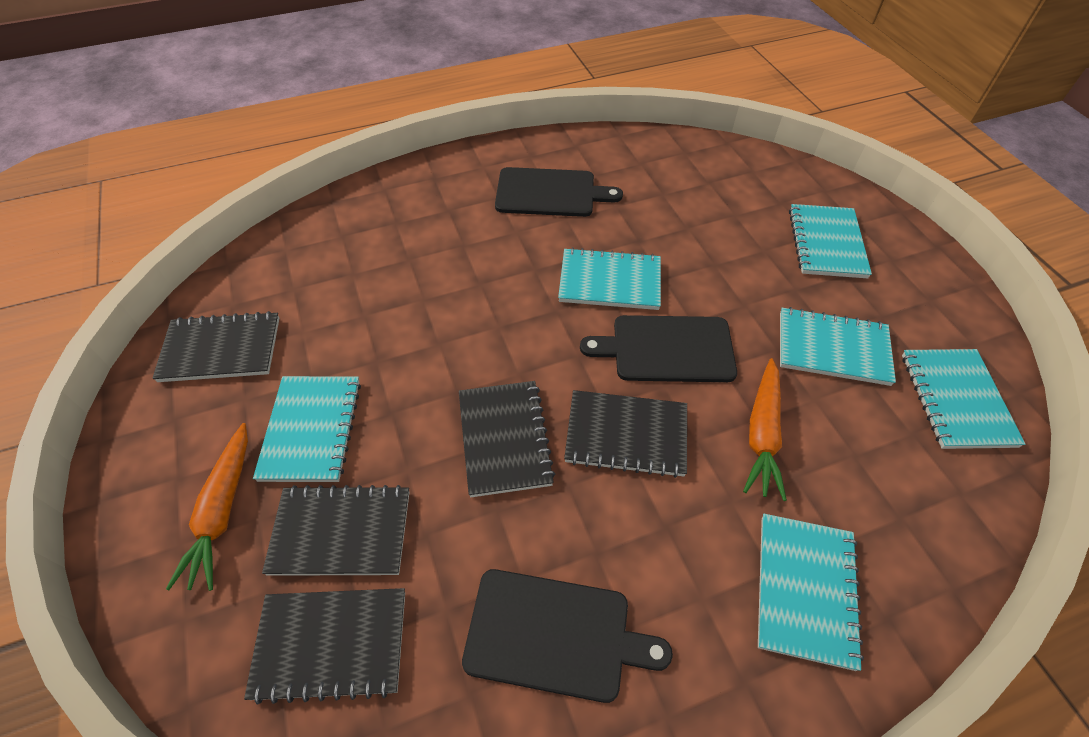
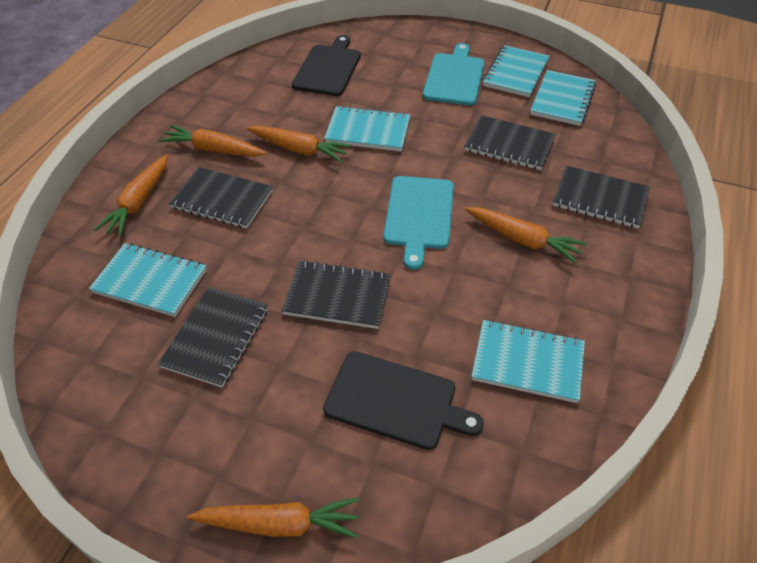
black cutting board: 3 -> 2
orange carrot: 2 -> 5
turquoise cutting board: 0 -> 2
turquoise notebook: 6 -> 5

